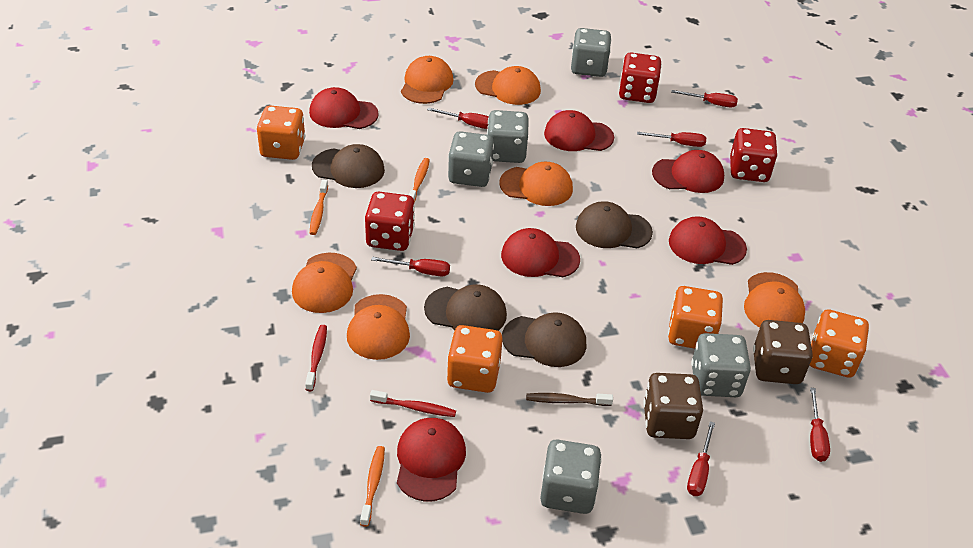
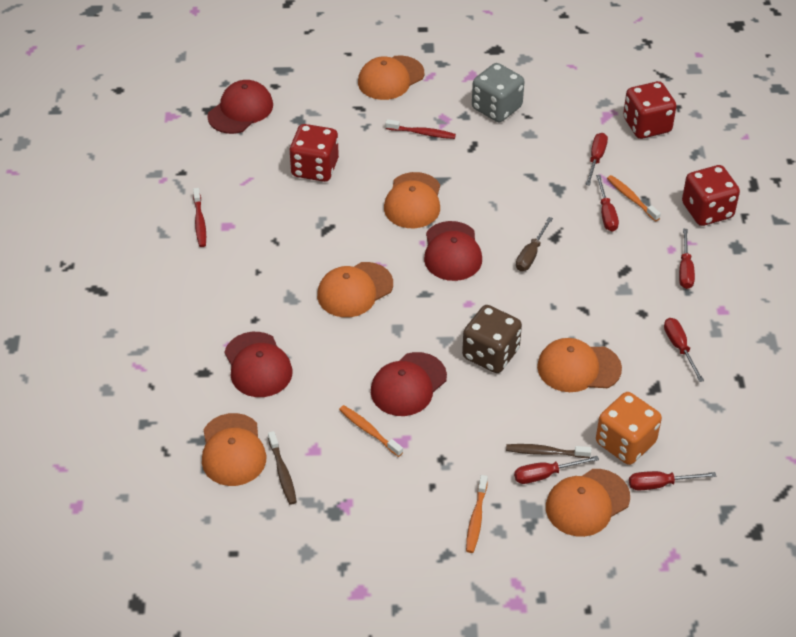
brown cap: 4 -> 0
brown dice: 2 -> 1
brown screwdriver: 0 -> 1
brown toothbrush: 1 -> 2
grey dice: 5 -> 1
orange dice: 4 -> 1
red cap: 6 -> 4

